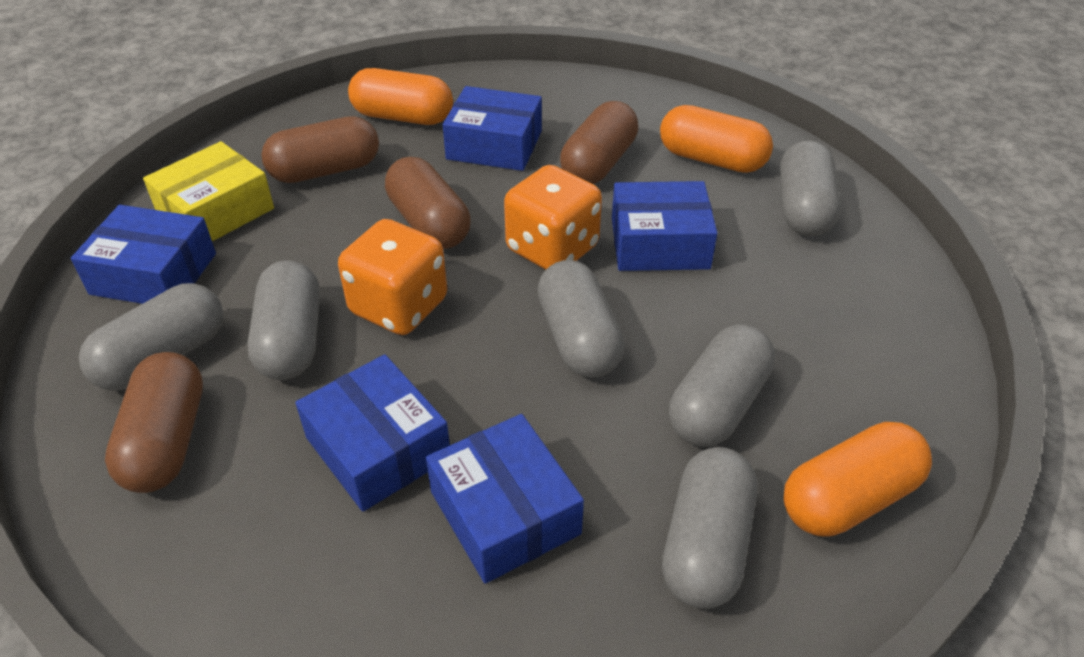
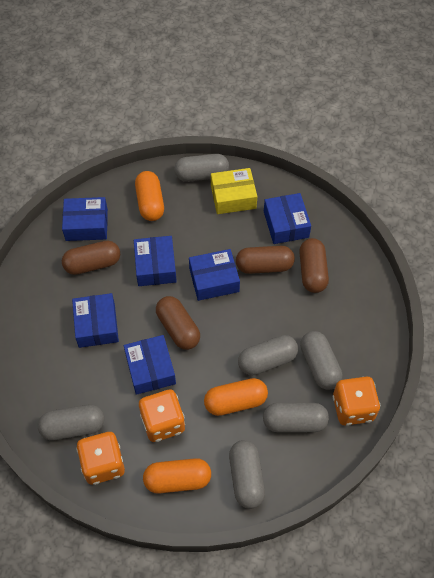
blue box: 5 -> 6
orange dice: 2 -> 3

